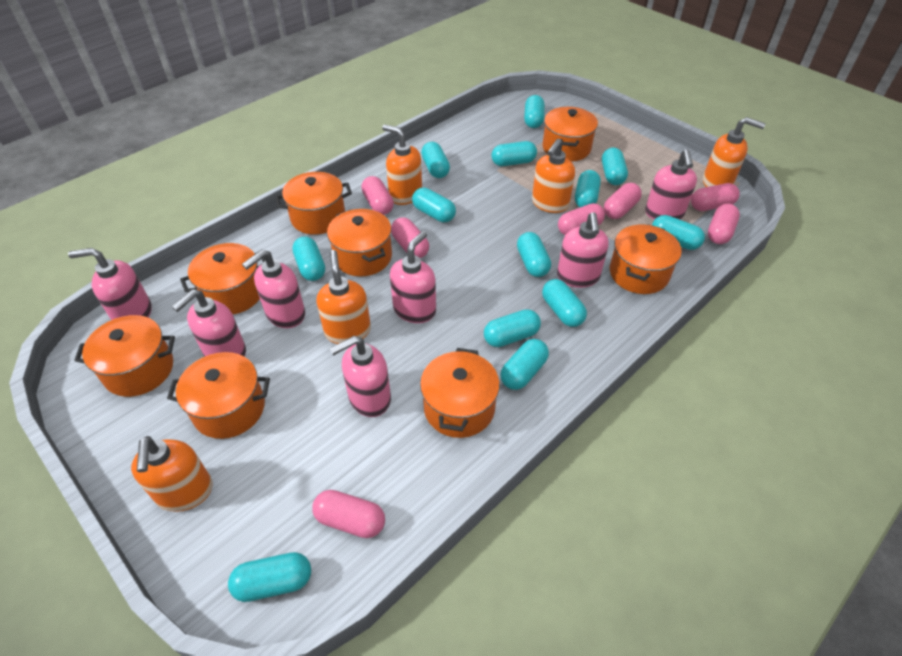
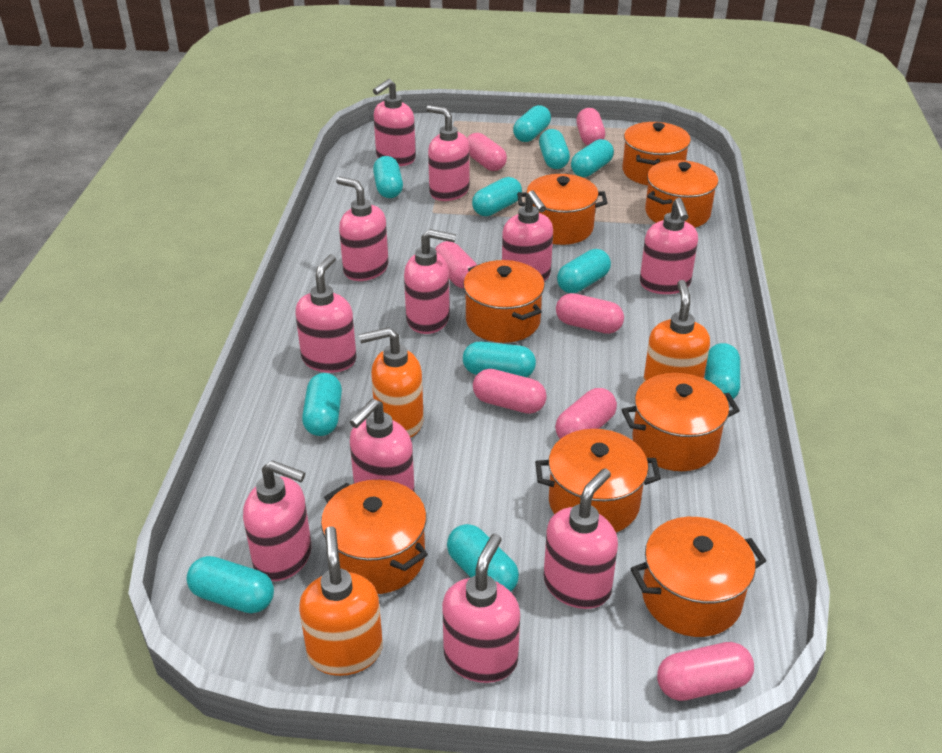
orange soap dispenser: 5 -> 3
pink soap dispenser: 7 -> 11
turquoise capsule: 13 -> 11

